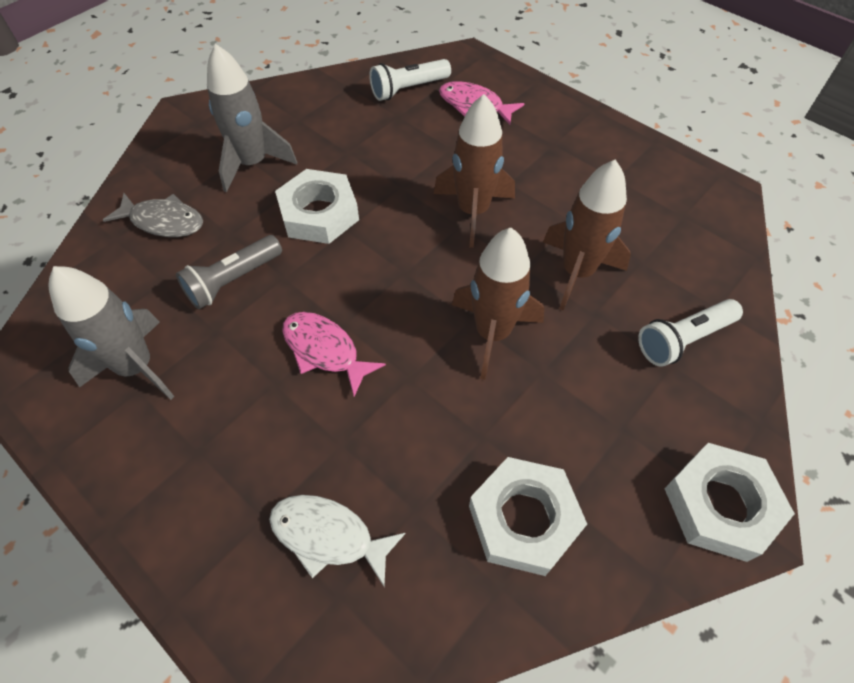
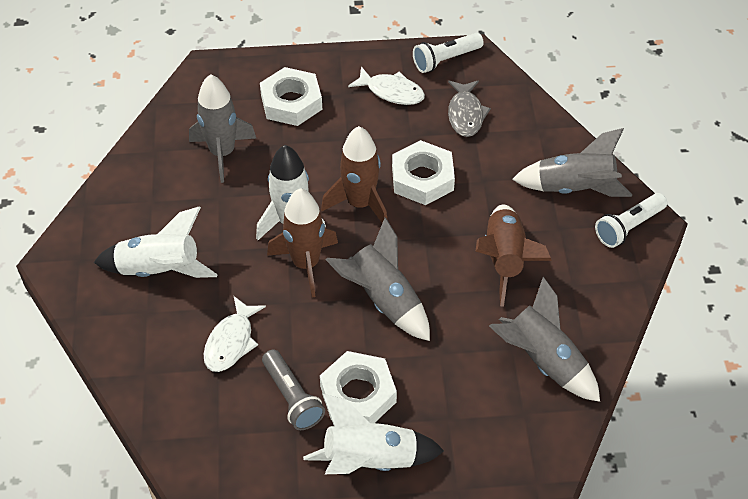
grey rocket: 2 -> 4
pink fish: 2 -> 0
white fish: 1 -> 2
white rocket: 0 -> 3

